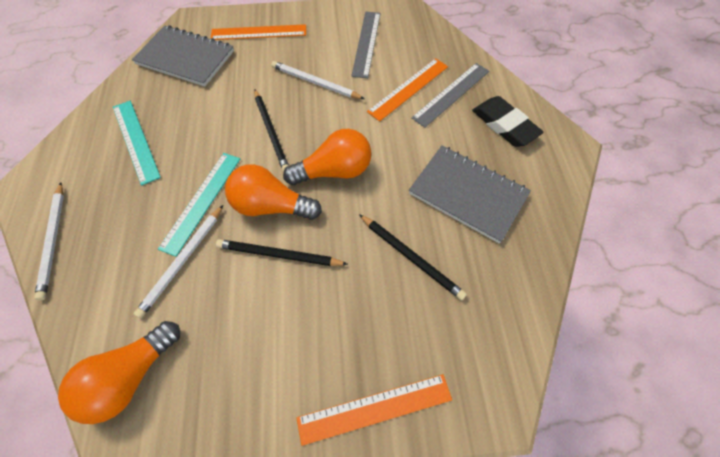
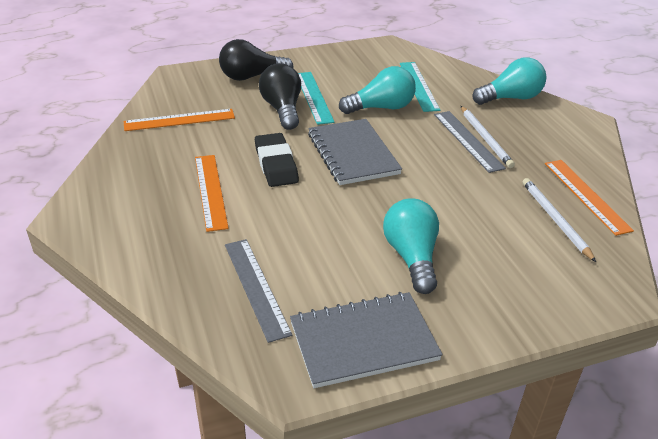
black light bulb: 0 -> 2
black pencil: 3 -> 0
orange light bulb: 3 -> 0
turquoise light bulb: 0 -> 3
white pencil: 3 -> 2

